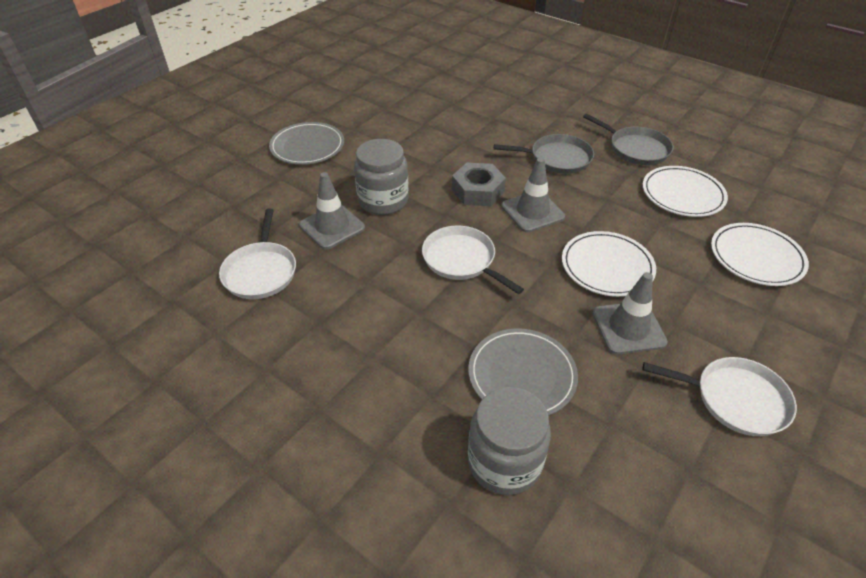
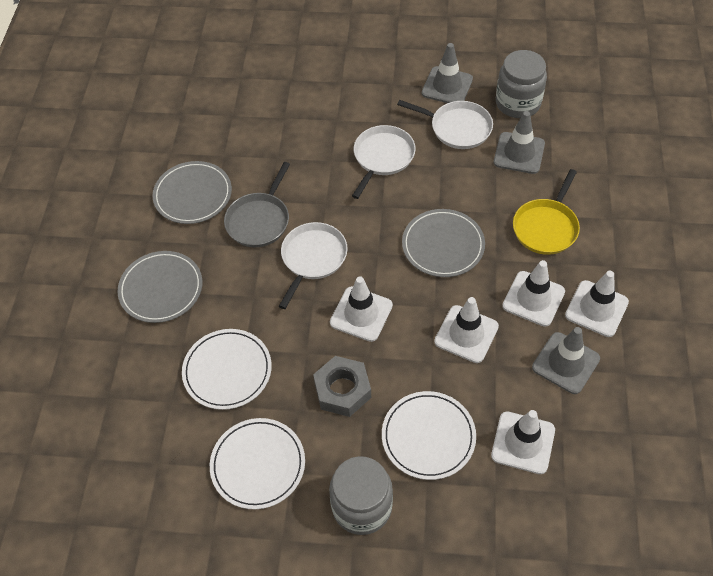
grey pan: 2 -> 1
grey plate: 2 -> 3
white traffic cone: 0 -> 5
yellow pan: 0 -> 1

